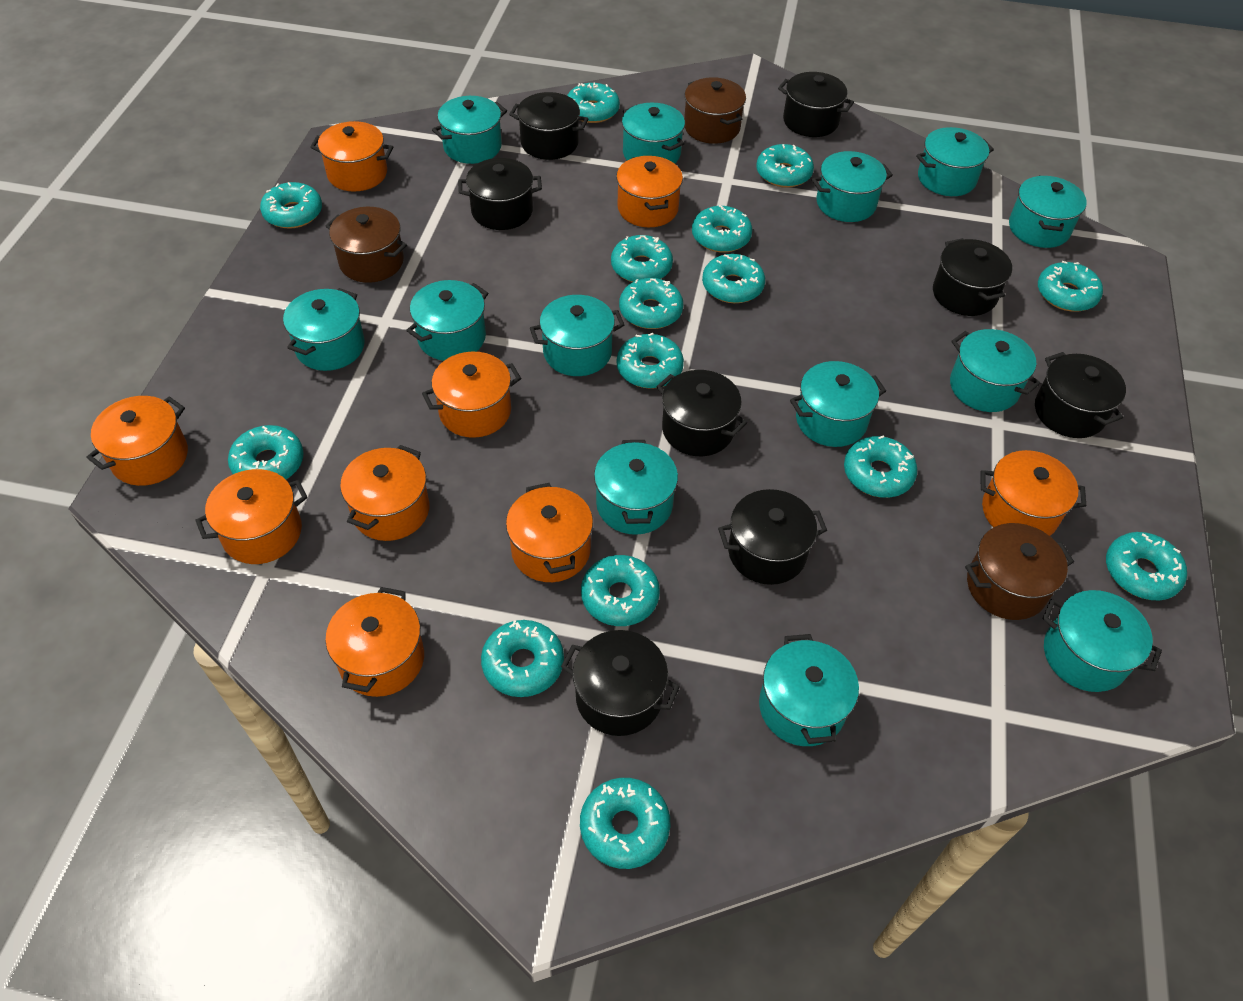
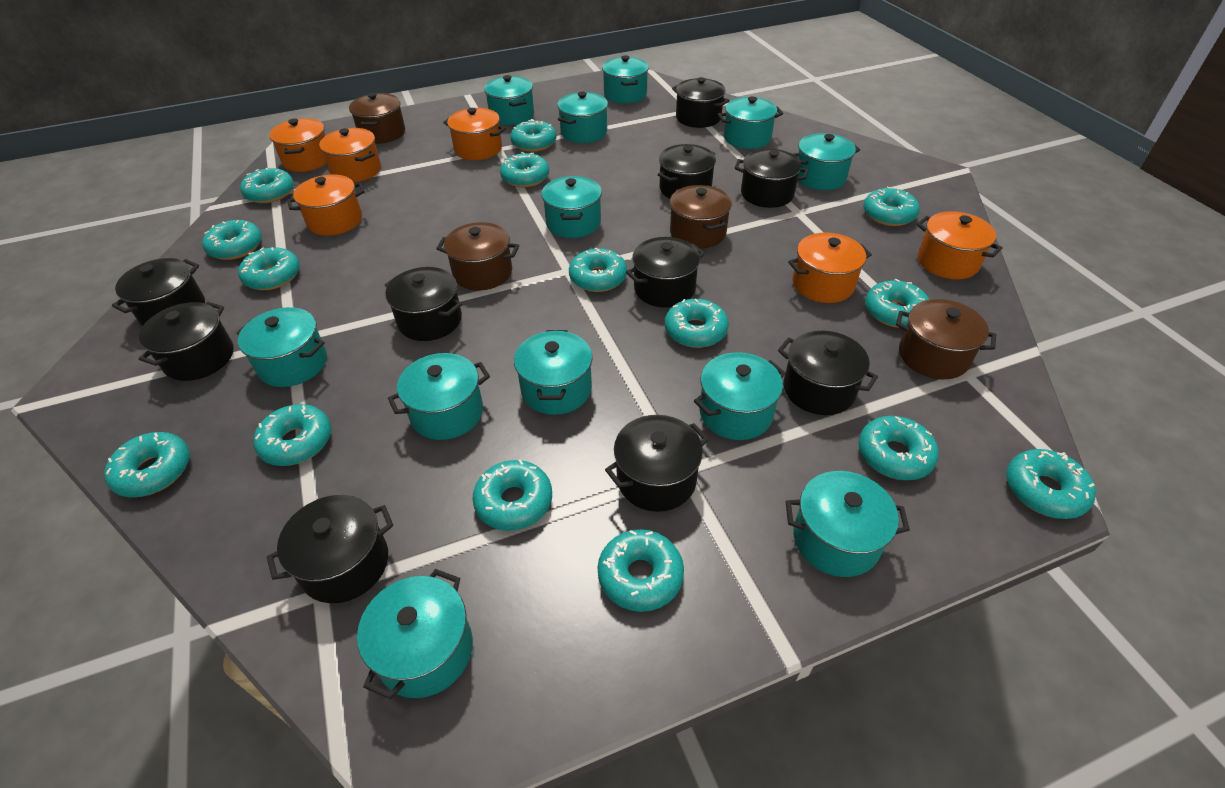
black pot: 8 -> 10
brown pot: 3 -> 4
orange pot: 9 -> 6
turquoise pot: 13 -> 12

